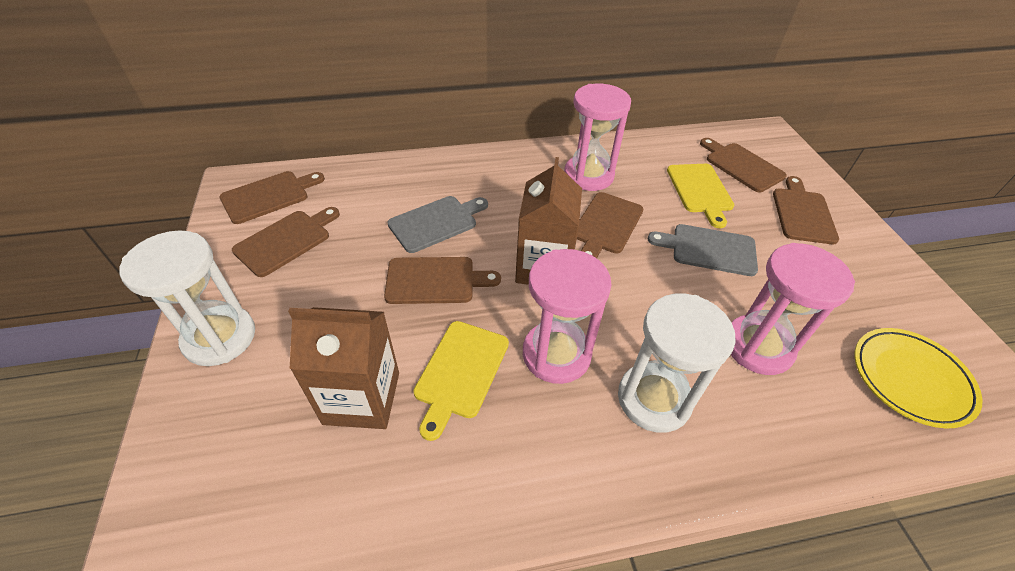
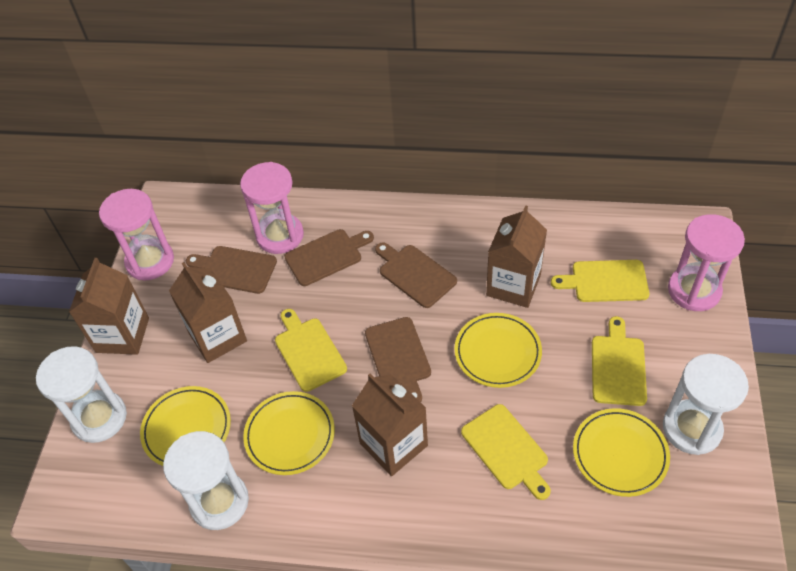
brown carton: 2 -> 4
brown cutting board: 6 -> 4
grey cutting board: 2 -> 0
white hourglass: 2 -> 3
yellow cutting board: 2 -> 4
yellow plate: 1 -> 4

